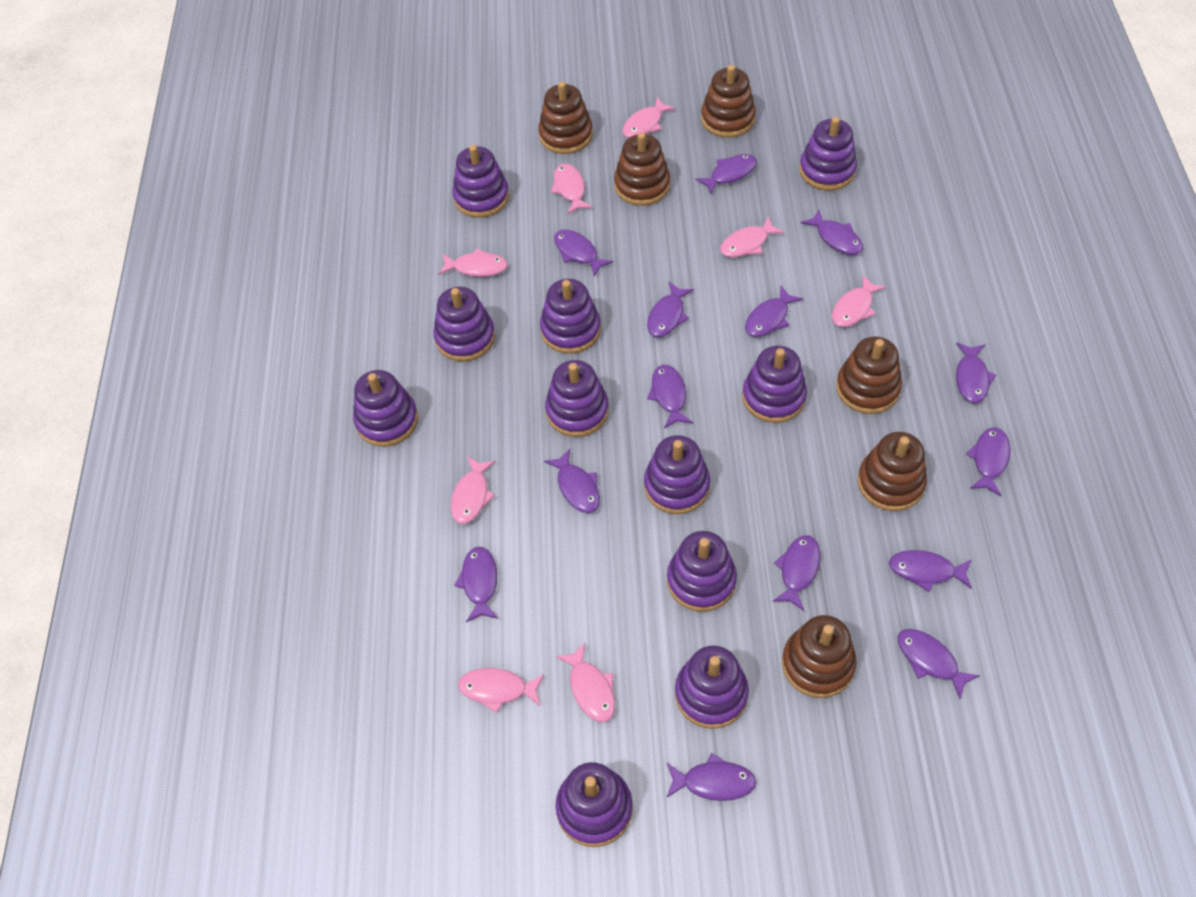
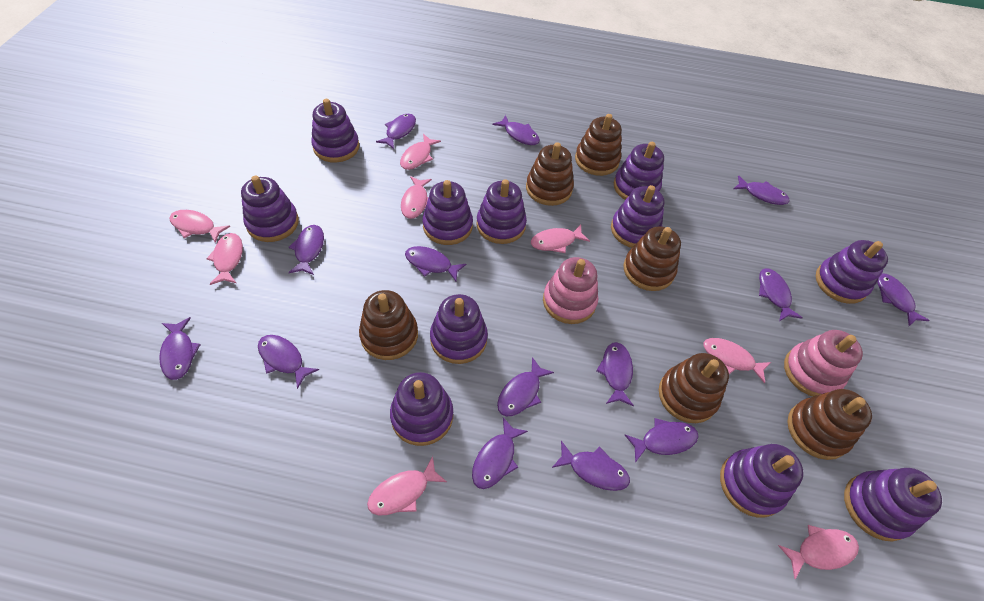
pink stacking toy: 0 -> 2

